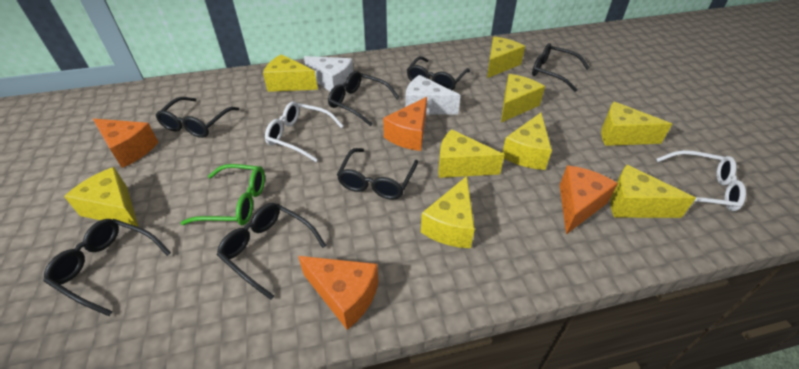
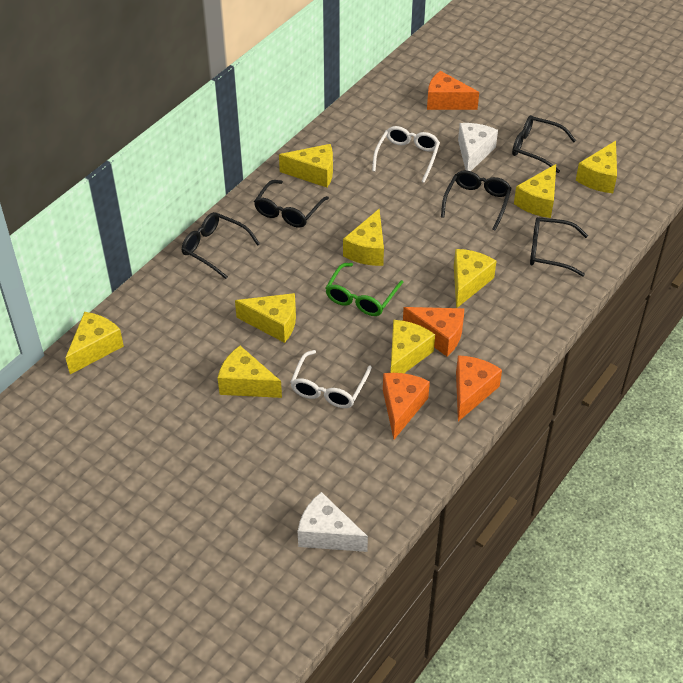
black glasses: 7 -> 5

